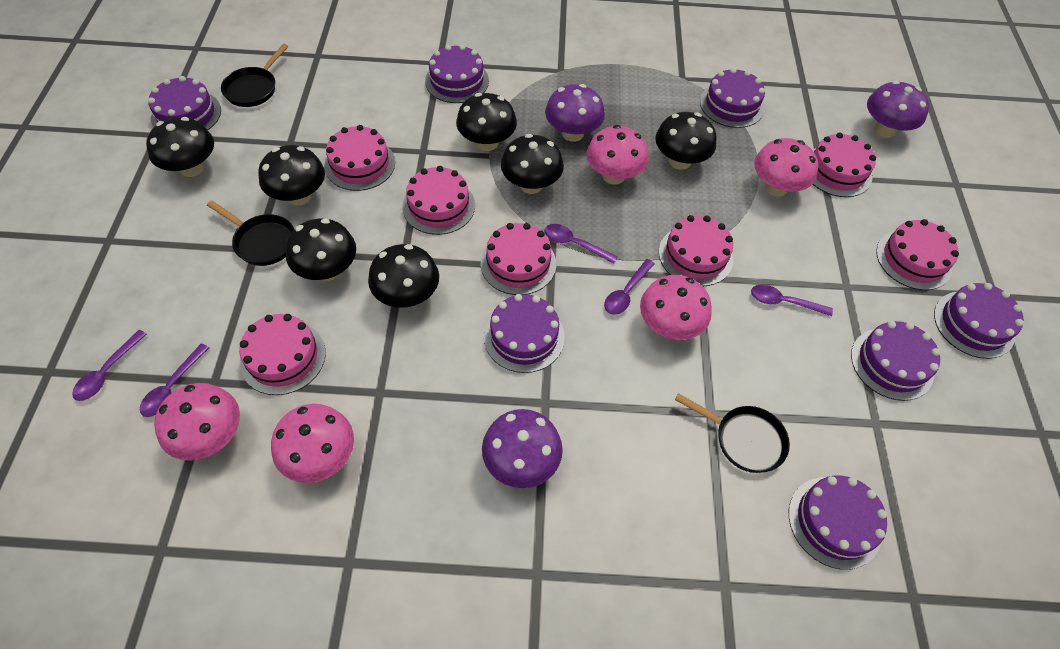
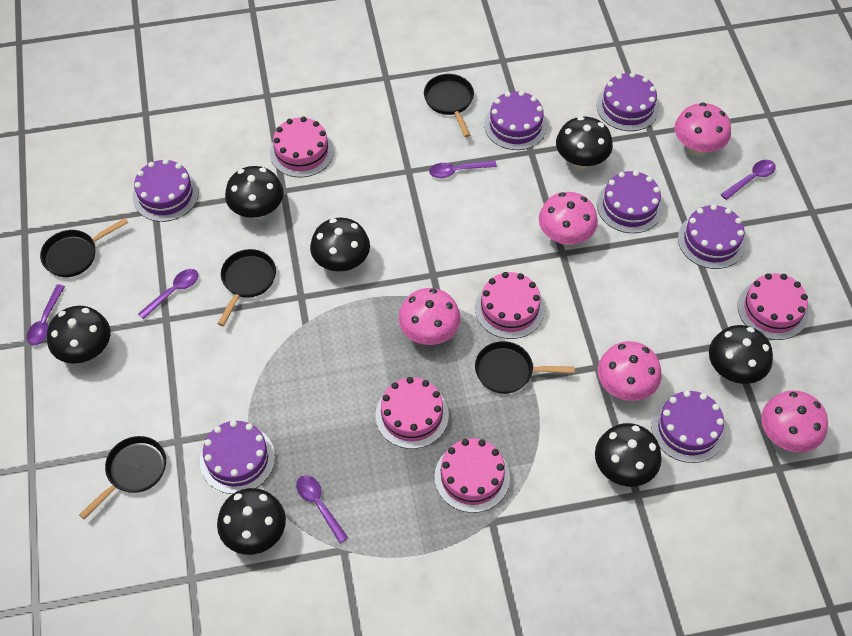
black pan: 3 -> 5
pink cake: 7 -> 5
purple mushroom: 3 -> 0

